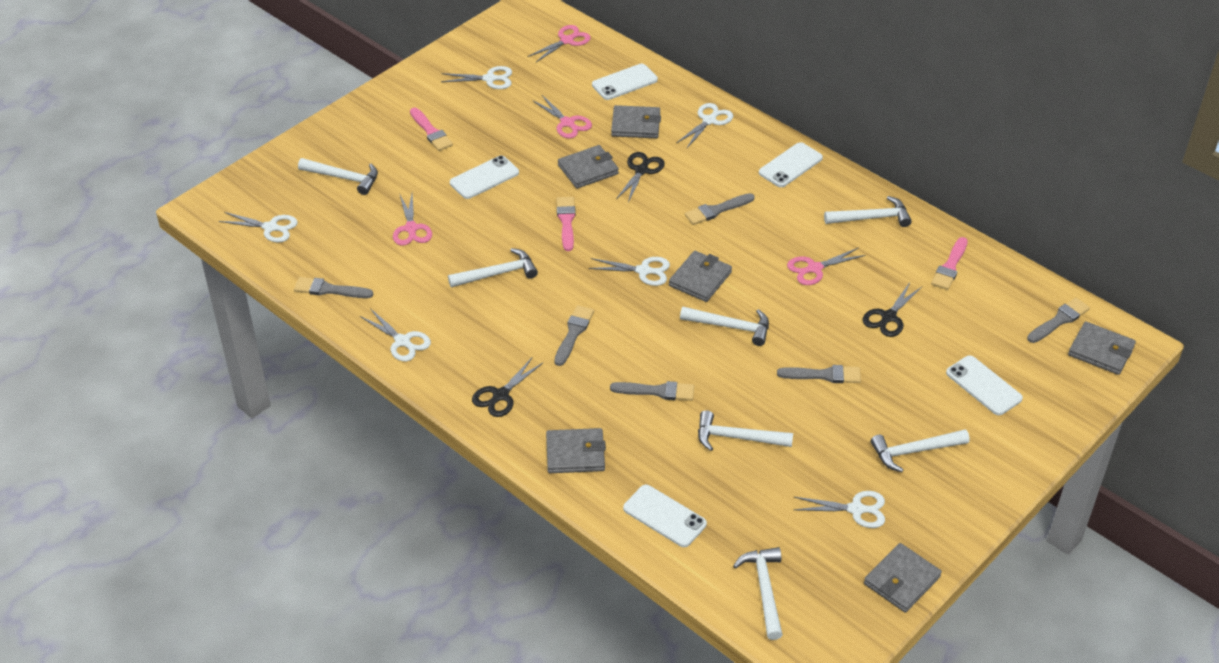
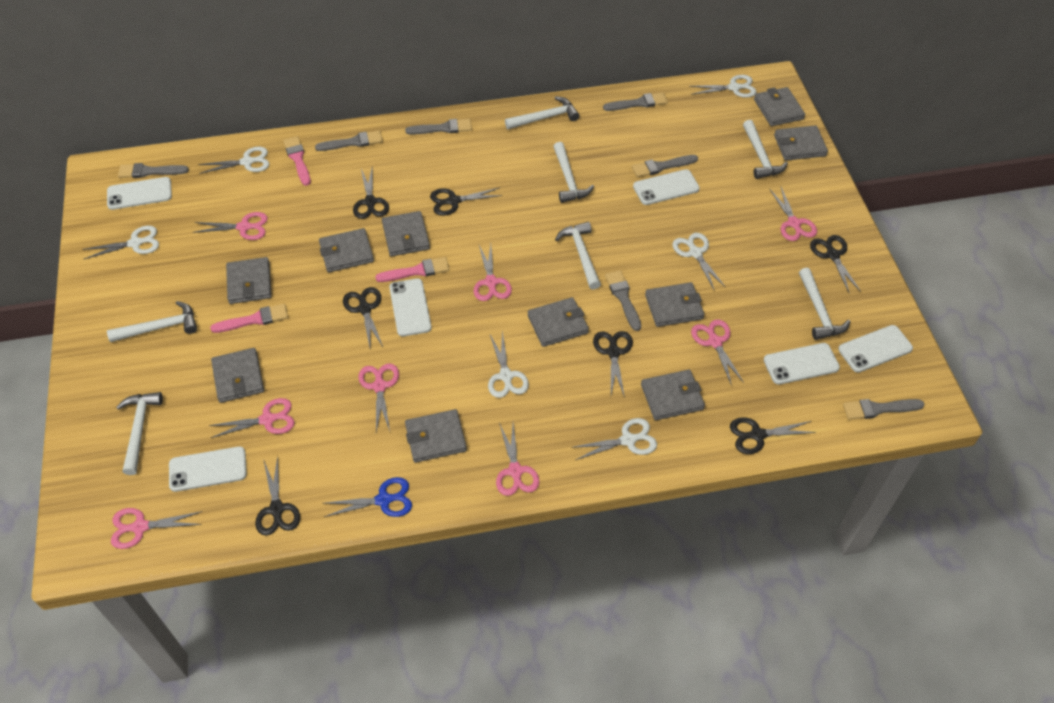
black scissors: 3 -> 7
blue scissors: 0 -> 1
grey brush: 6 -> 7
grey wallet: 6 -> 10
pink scissors: 4 -> 8
white phone: 5 -> 6

